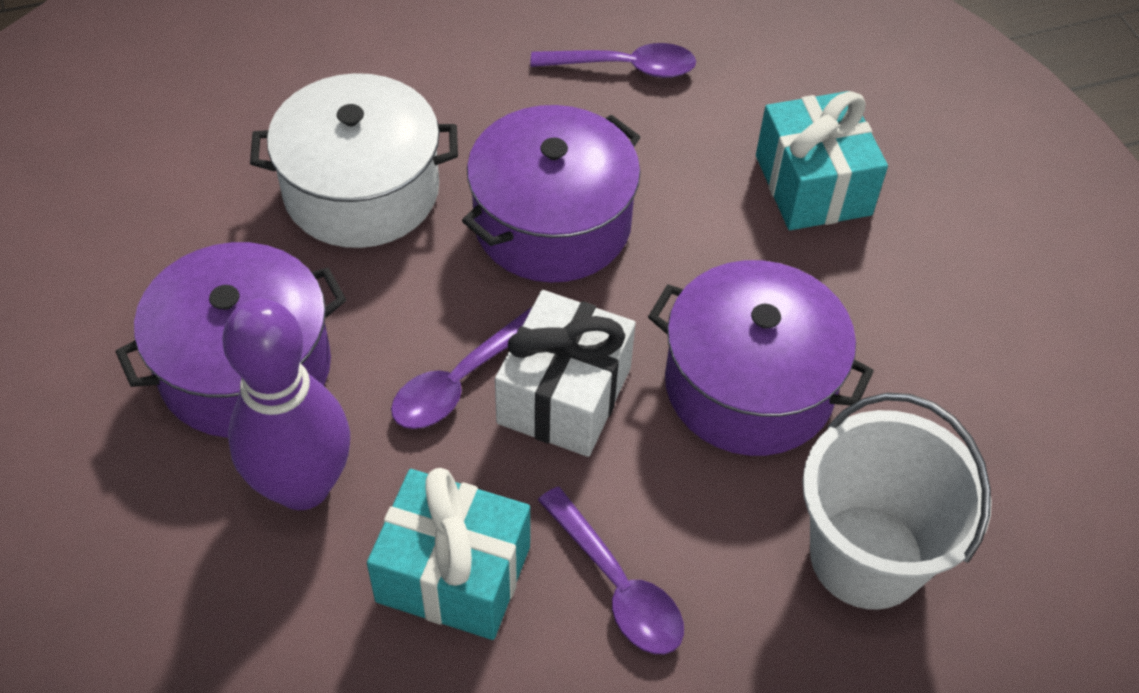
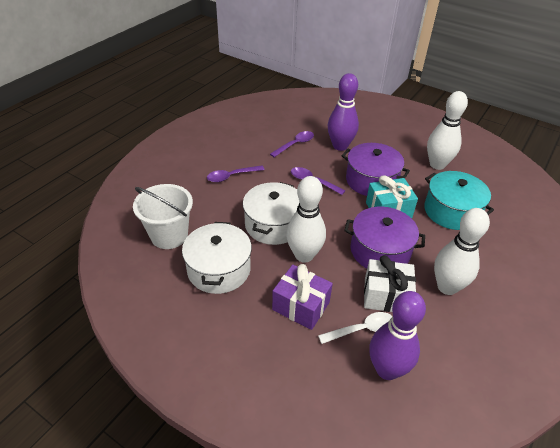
purple bowling pin: 1 -> 2
purple gift: 0 -> 1
purple pot: 3 -> 2
turquoise gift: 2 -> 1
turquoise pot: 0 -> 1
white bowling pin: 0 -> 3
white pot: 1 -> 2
white spoon: 0 -> 1

